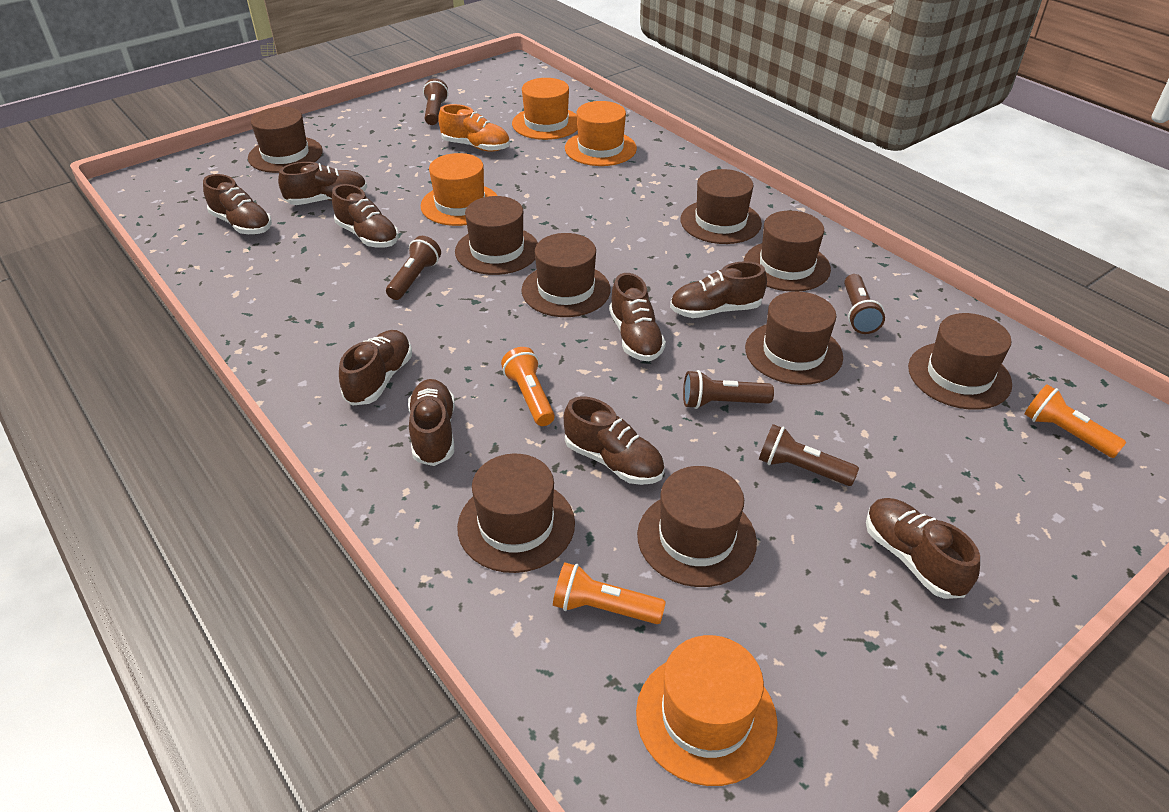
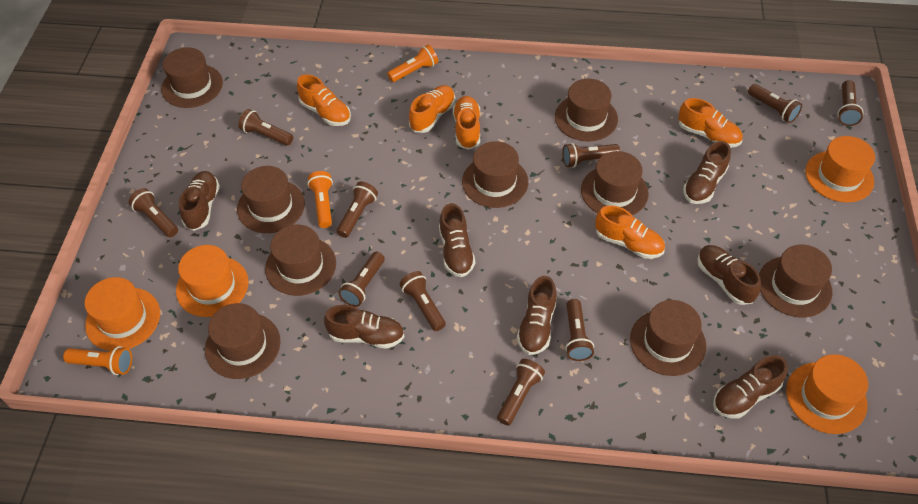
brown flashlight: 5 -> 10
brown shoe: 9 -> 7
orange shoe: 1 -> 5

